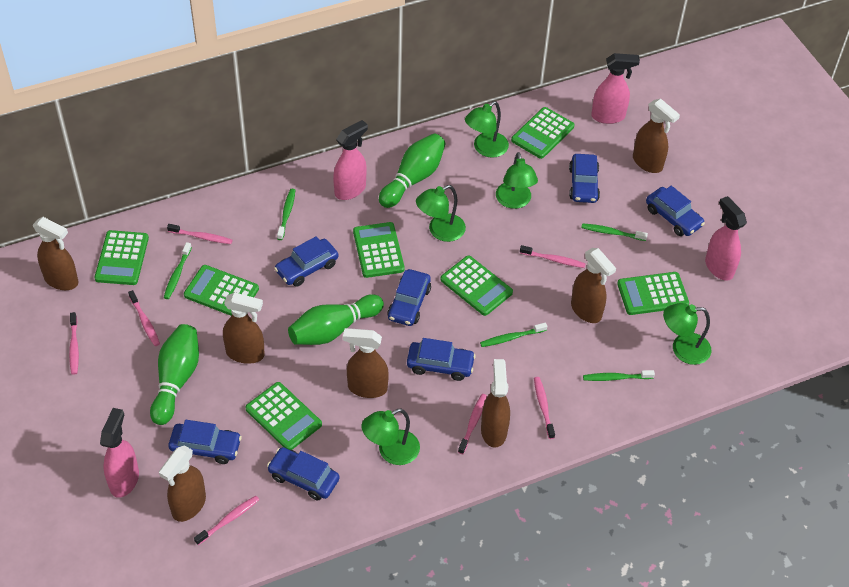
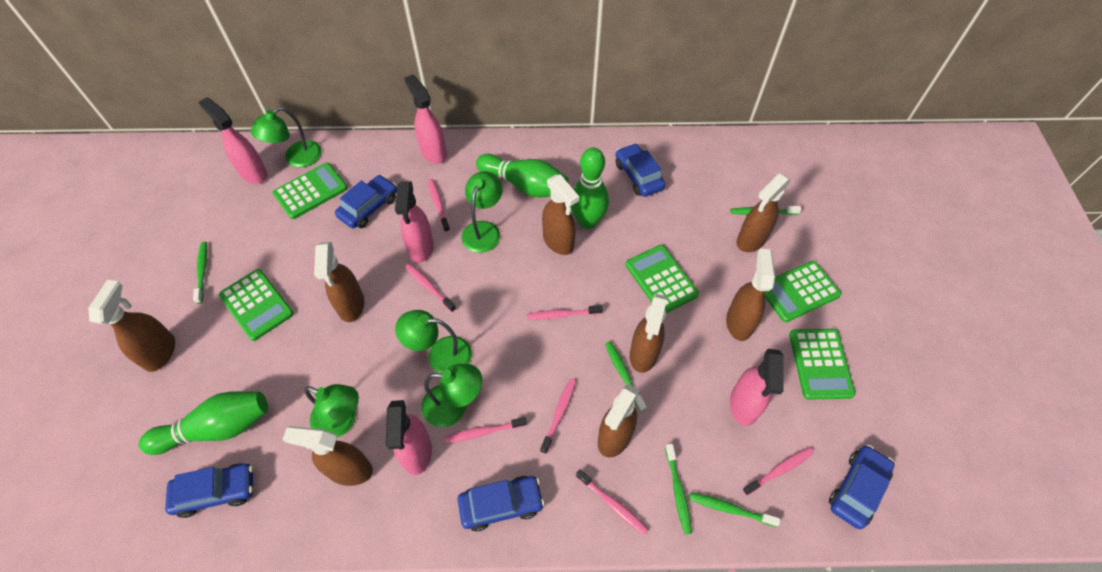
blue car: 7 -> 5
brown spray bottle: 7 -> 8
green calculator: 7 -> 5
pink spray bottle: 4 -> 5

